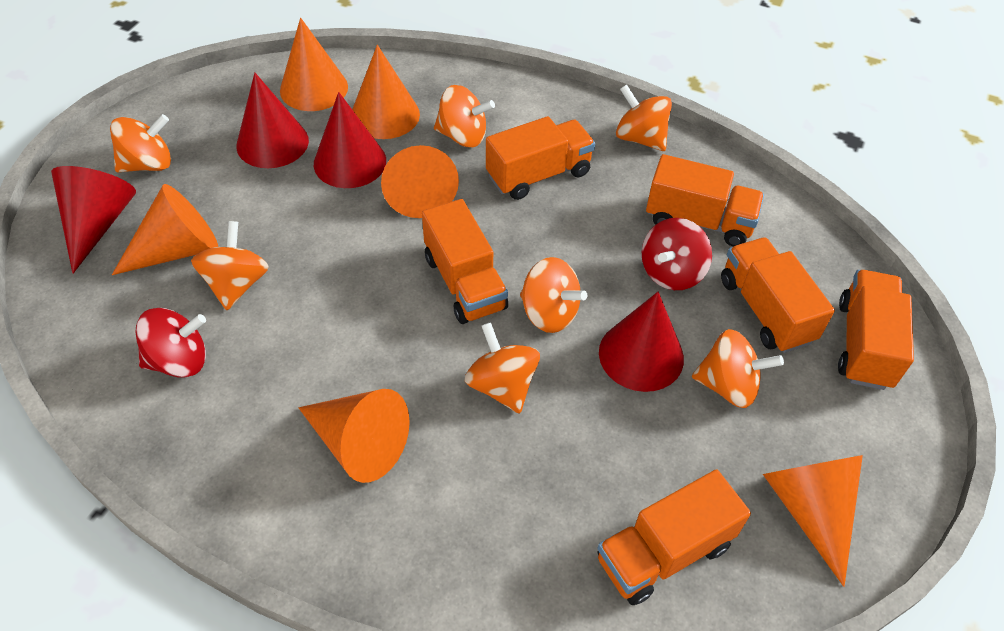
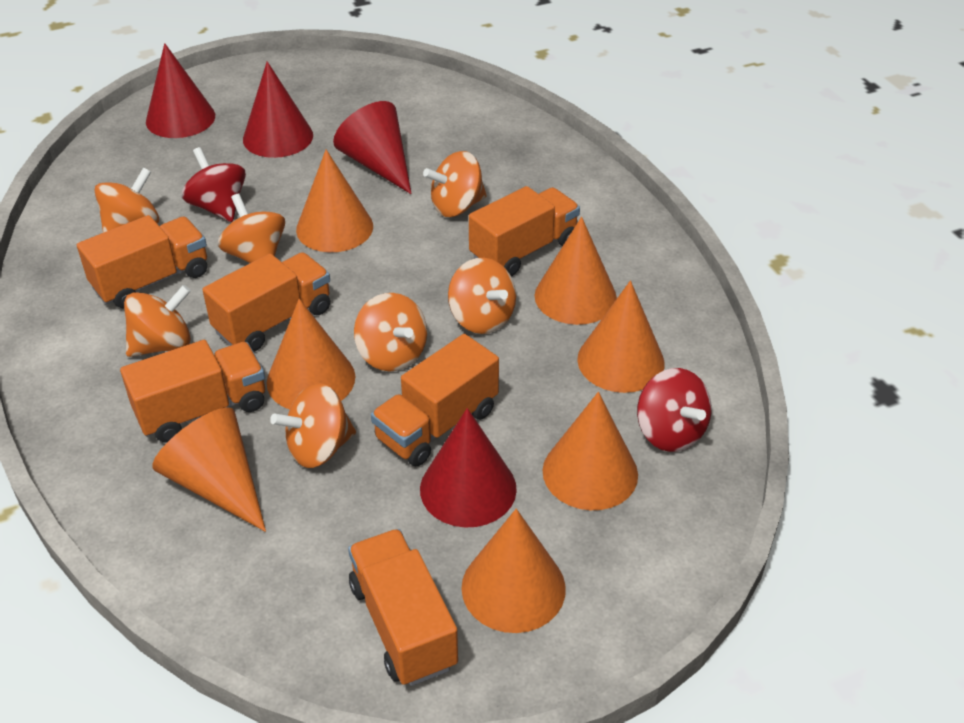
orange cone: 6 -> 7

